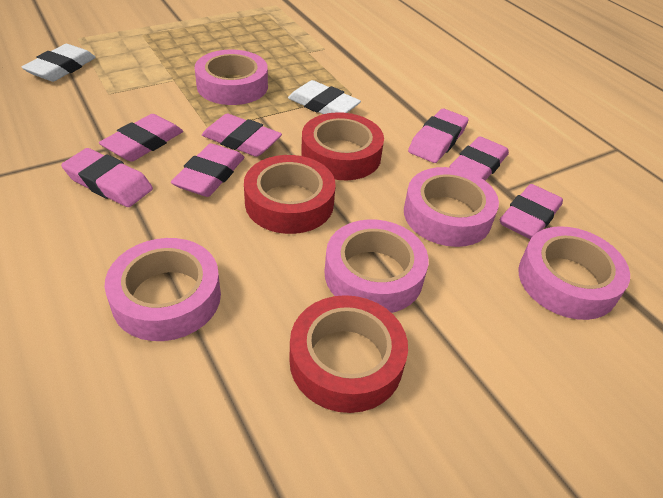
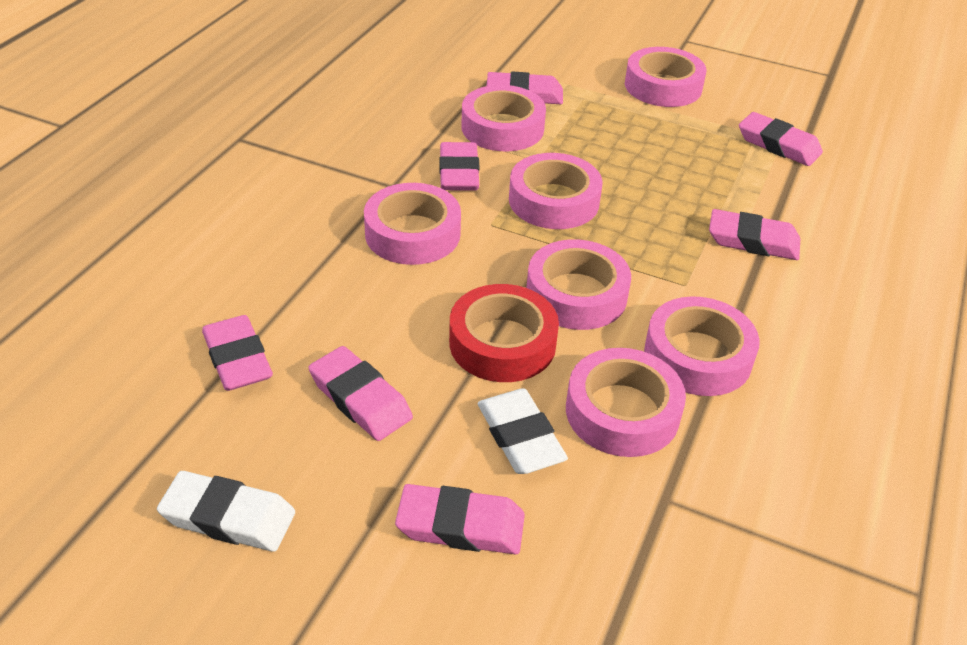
pink tape: 5 -> 7
red tape: 3 -> 1

